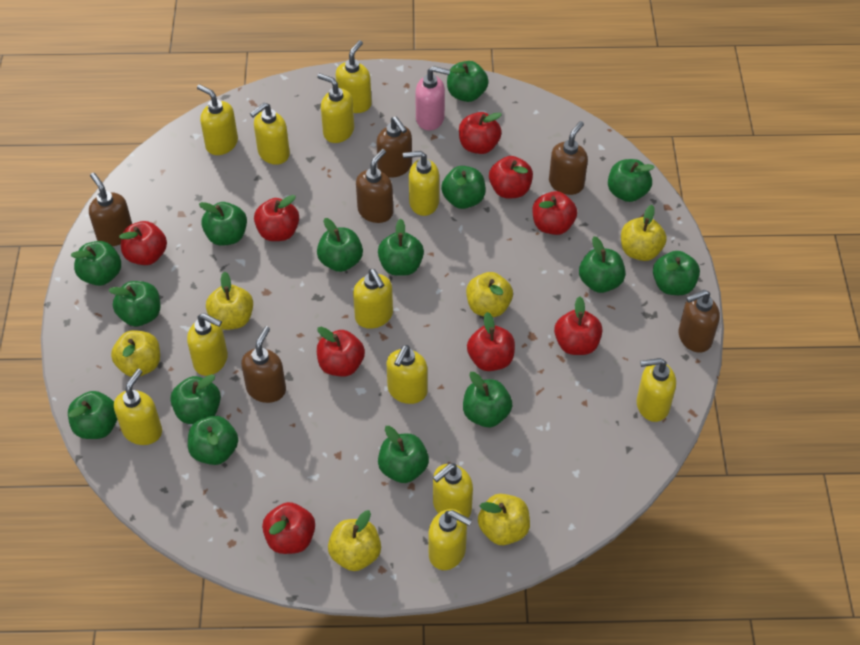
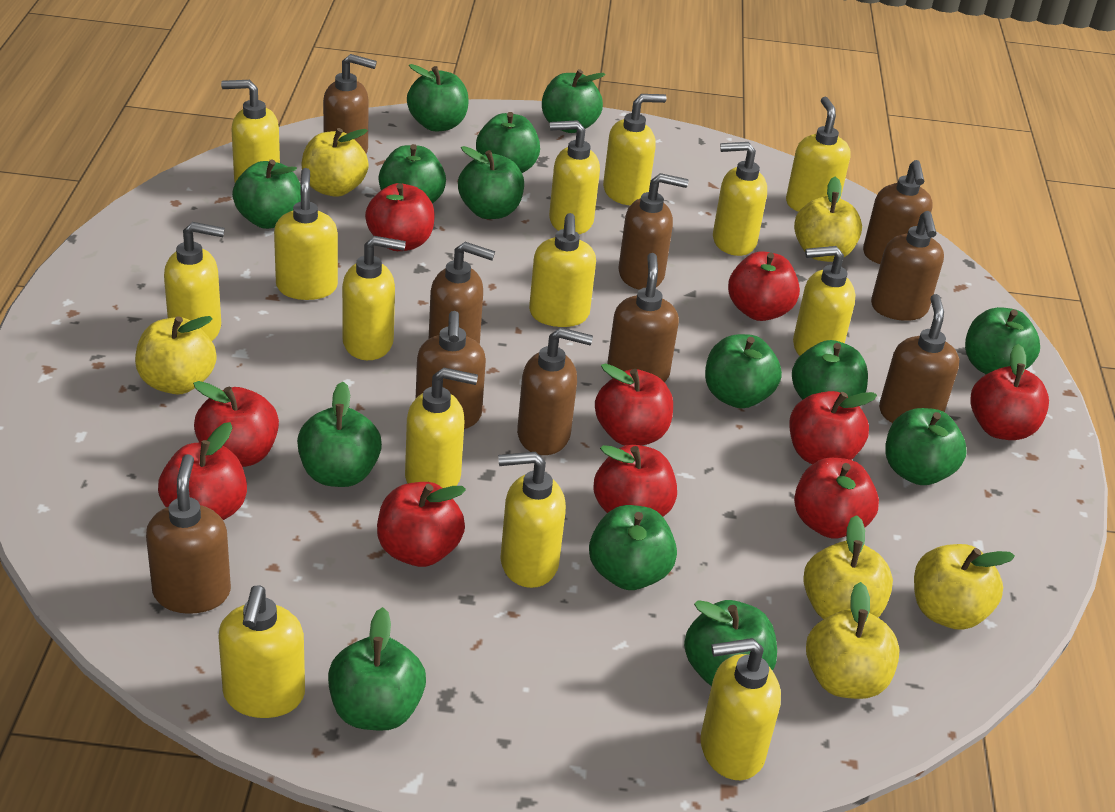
brown soap dispenser: 6 -> 10
green apple: 15 -> 14
pink soap dispenser: 1 -> 0
red apple: 9 -> 10
yellow soap dispenser: 12 -> 14

